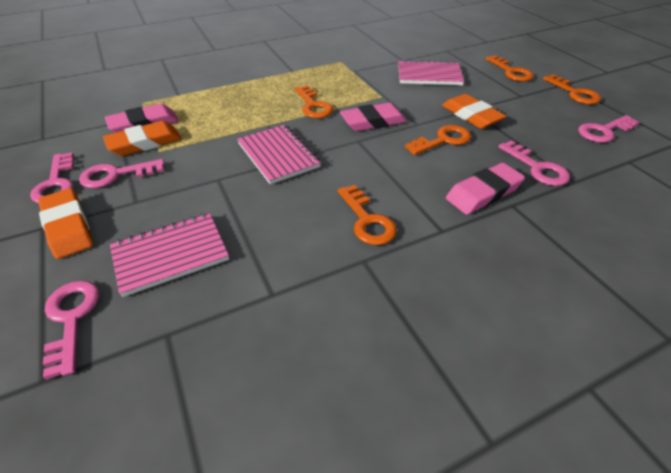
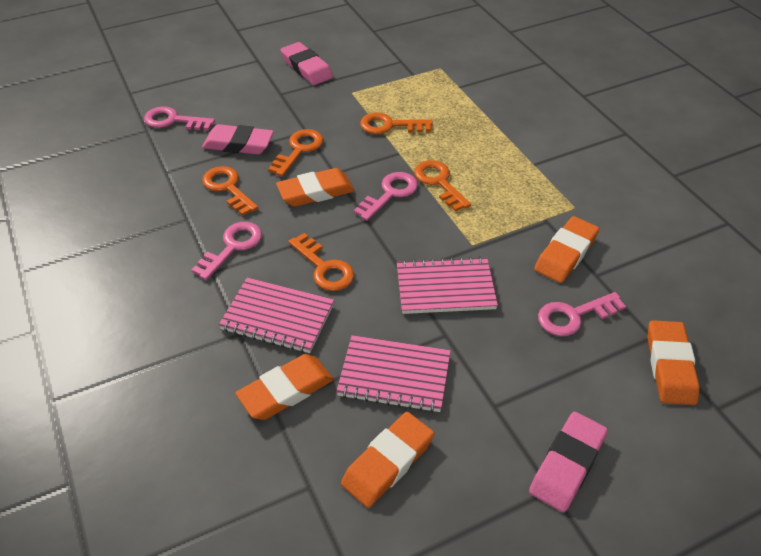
orange eraser: 3 -> 5
pink key: 5 -> 4

